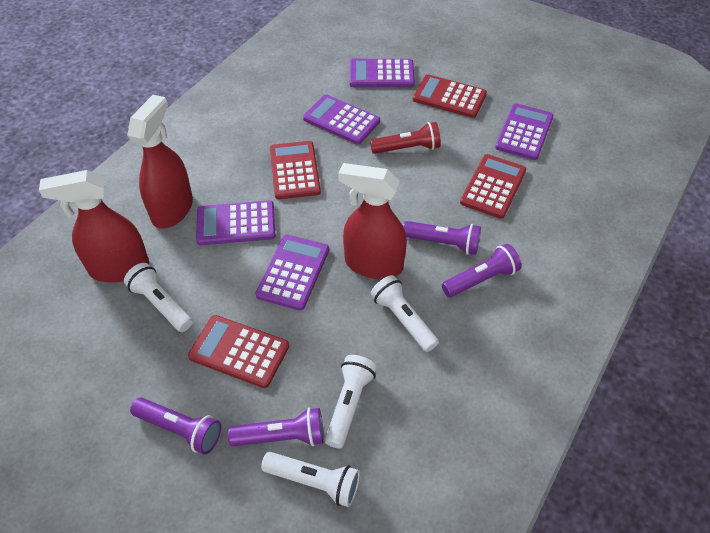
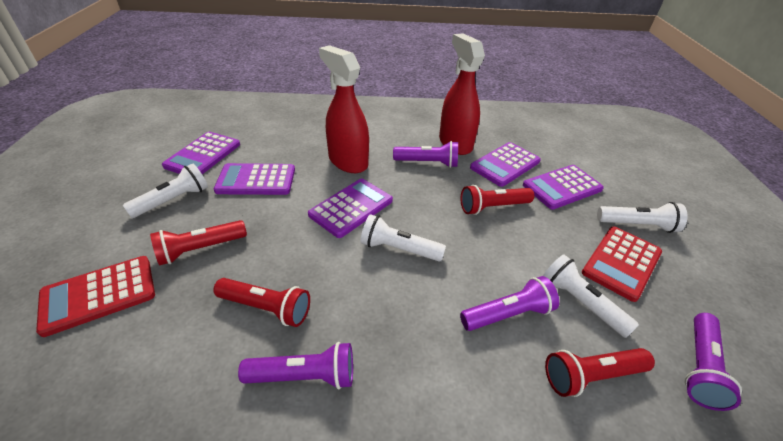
red calculator: 4 -> 2
red flashlight: 1 -> 4
red spray bottle: 3 -> 2

